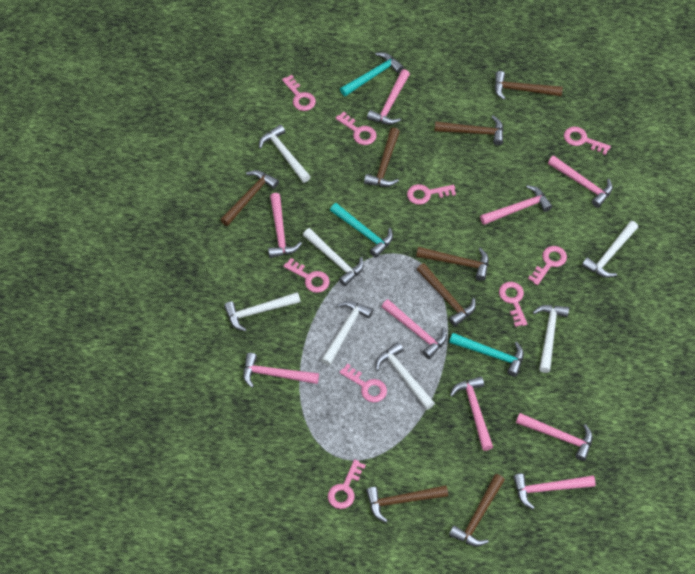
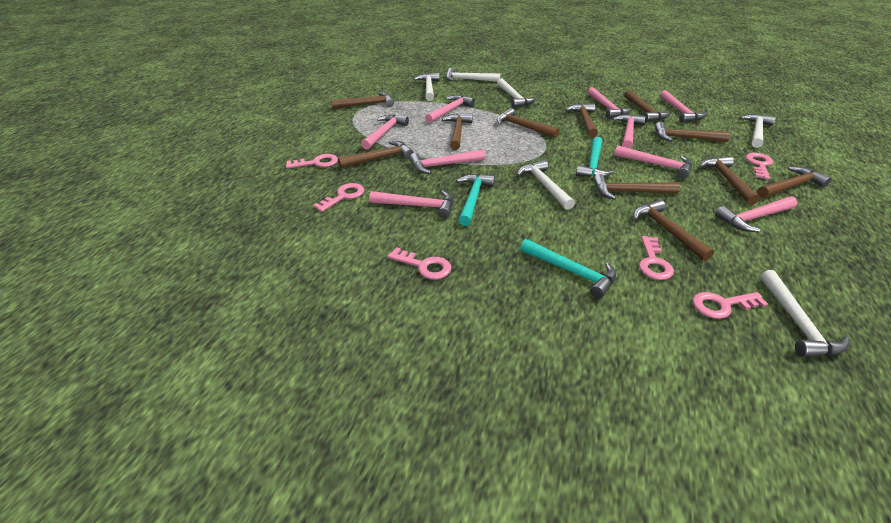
brown hammer: 8 -> 11
pink key: 9 -> 6
white hammer: 7 -> 6

